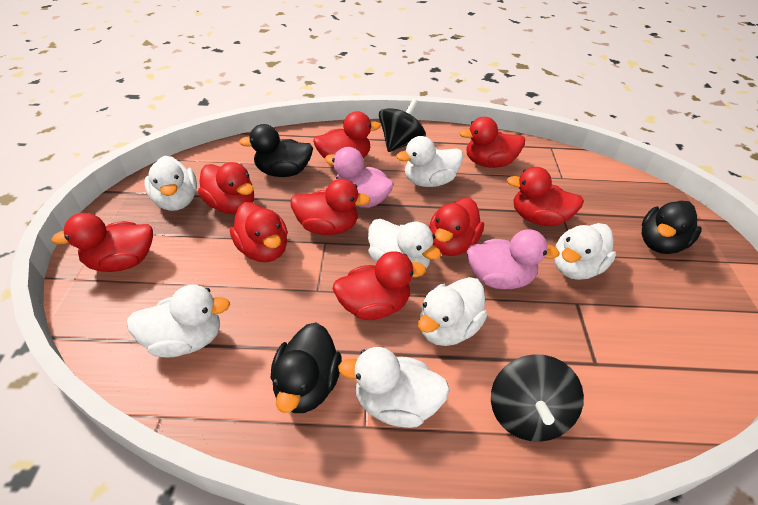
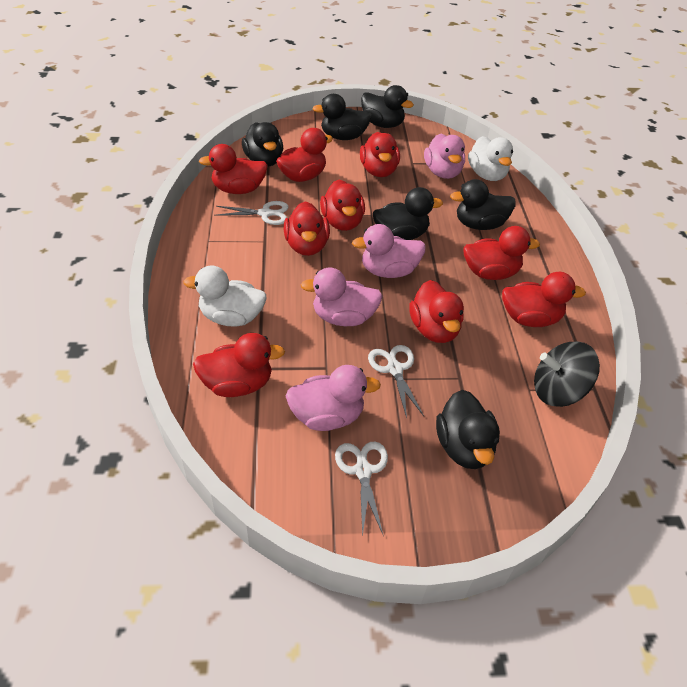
black duck: 3 -> 6
black spinning top: 2 -> 1
pink duck: 2 -> 4
white duck: 7 -> 2
white scissors: 0 -> 3

